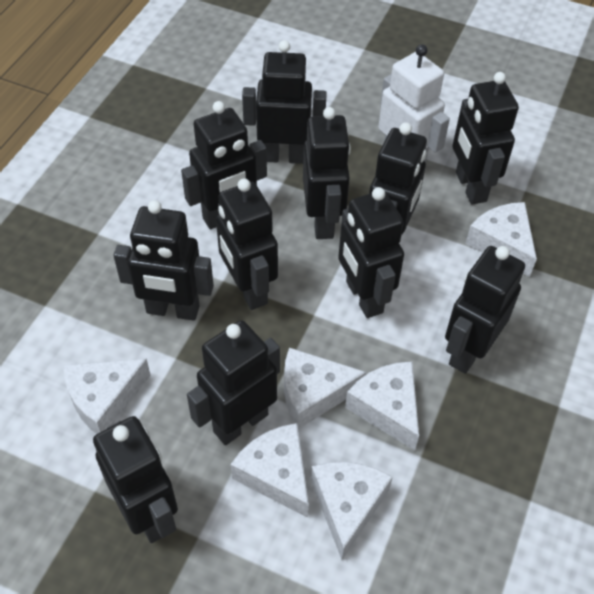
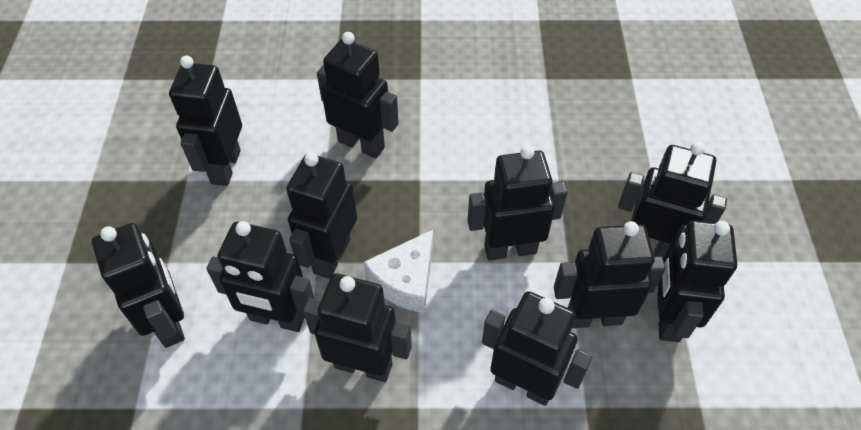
white cheese: 6 -> 1
white robot: 1 -> 0

